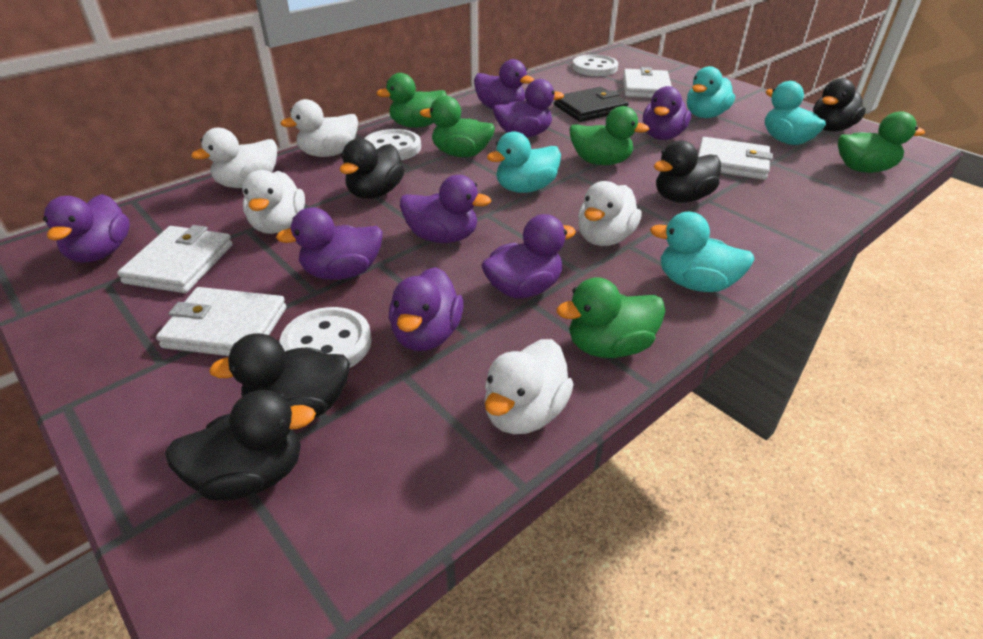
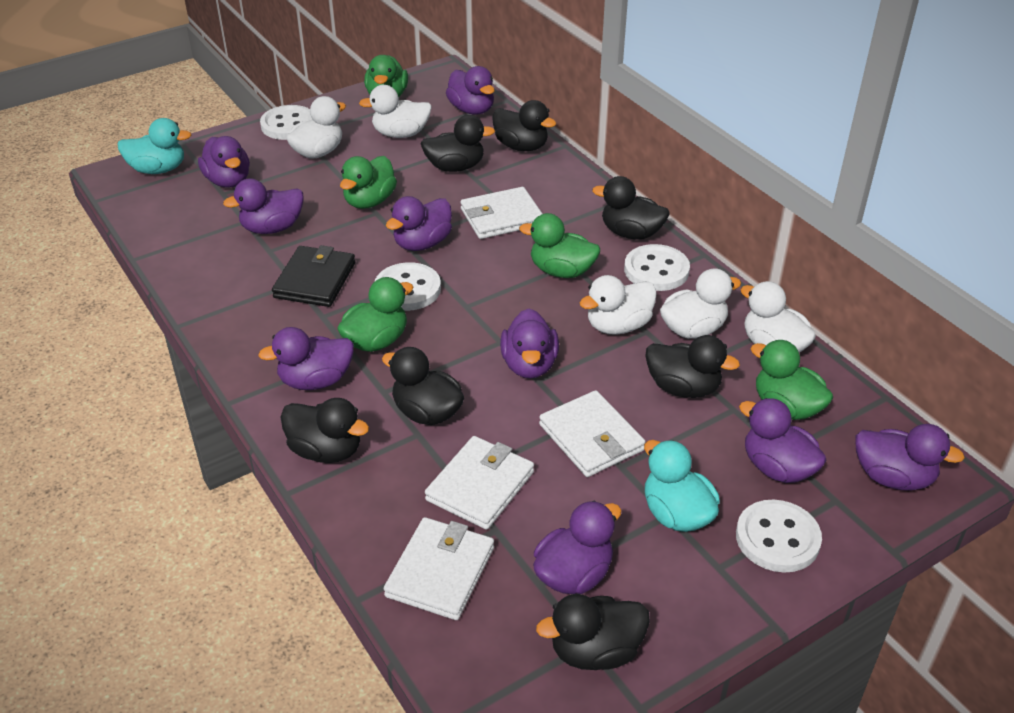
black duck: 5 -> 7
purple duck: 8 -> 9
turquoise duck: 4 -> 2
white button: 3 -> 4

